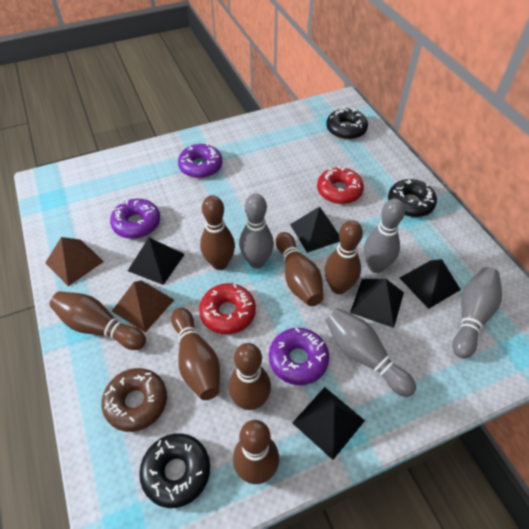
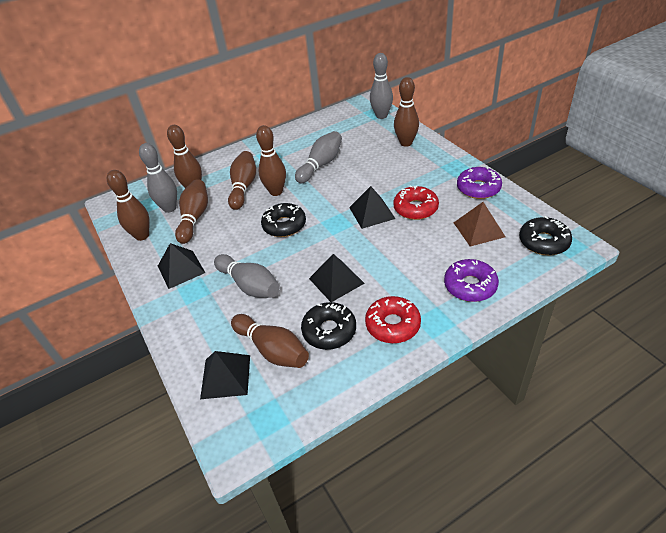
black pyramid: 5 -> 4
brown donut: 1 -> 0
brown pyramid: 2 -> 1
purple donut: 3 -> 2

